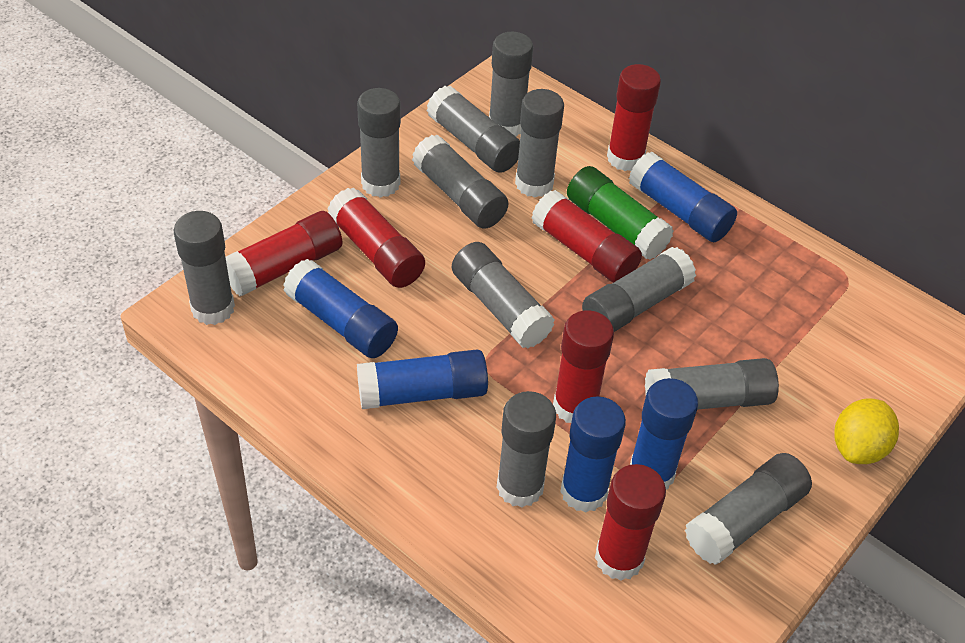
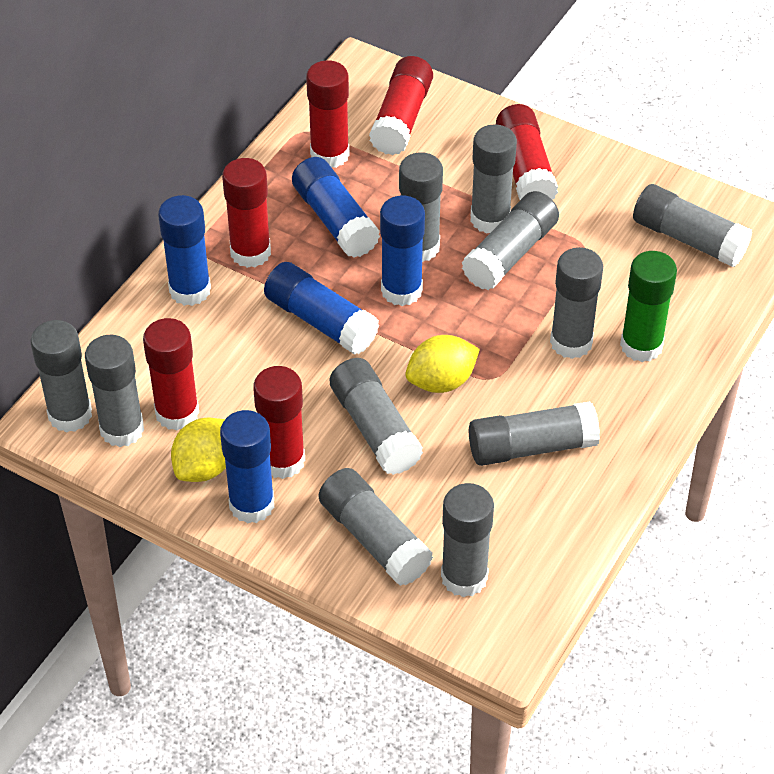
yellow lemon: 1 -> 2

